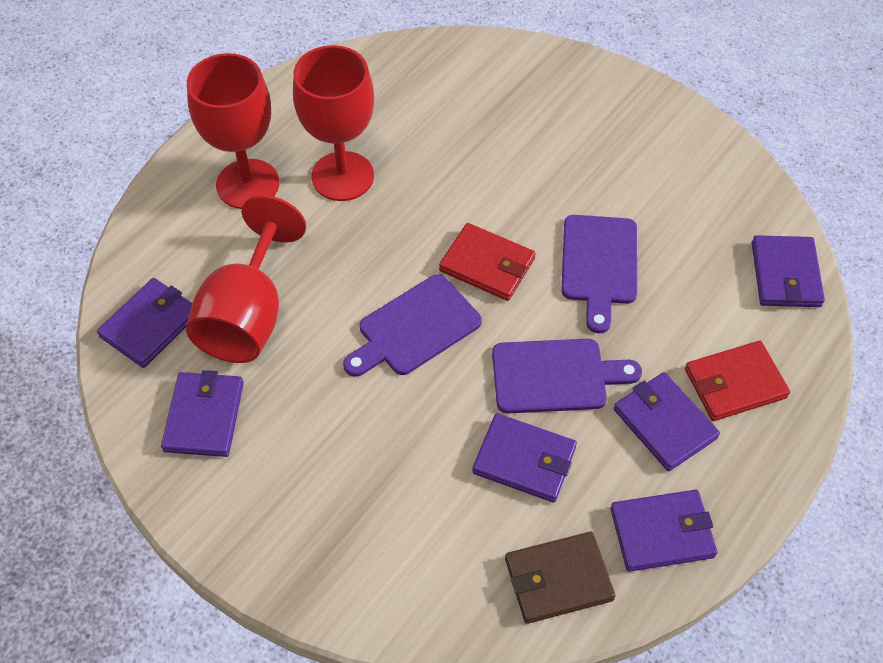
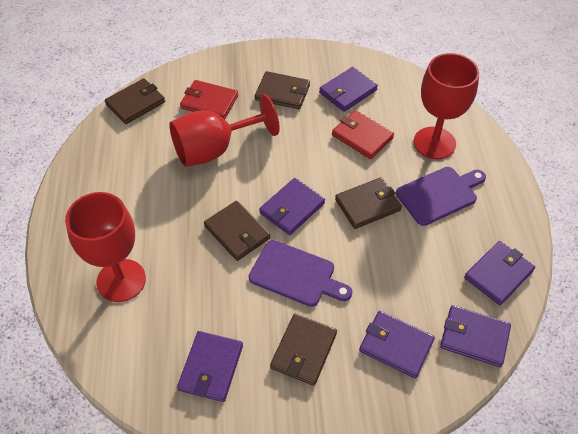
brown wallet: 1 -> 5
purple cutting board: 3 -> 2

